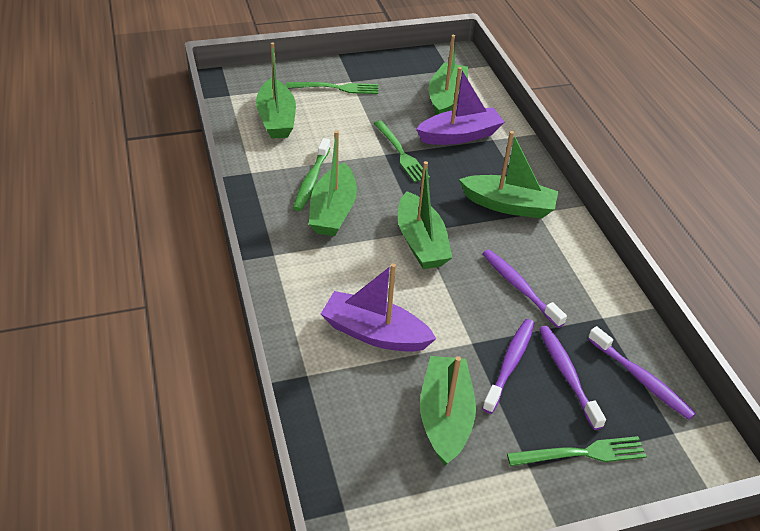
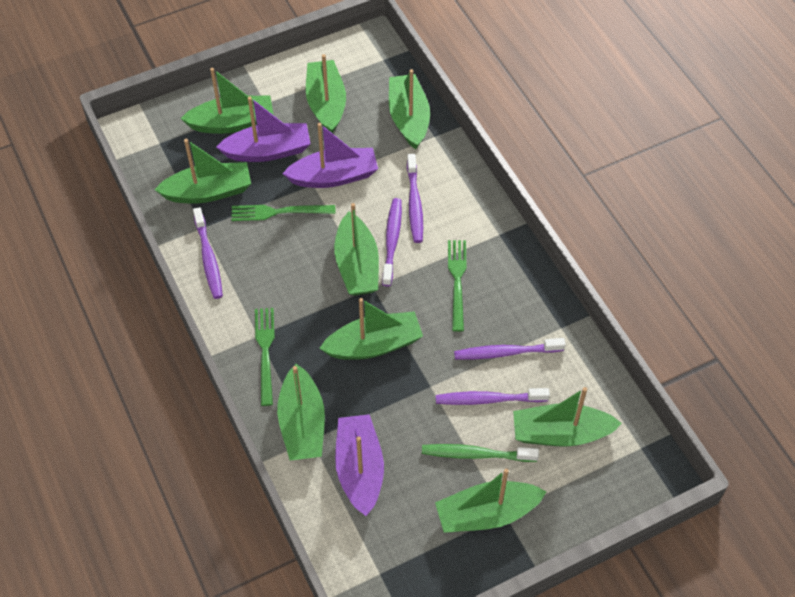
green boat: 6 -> 9
purple boat: 2 -> 3
purple toothbrush: 4 -> 5

